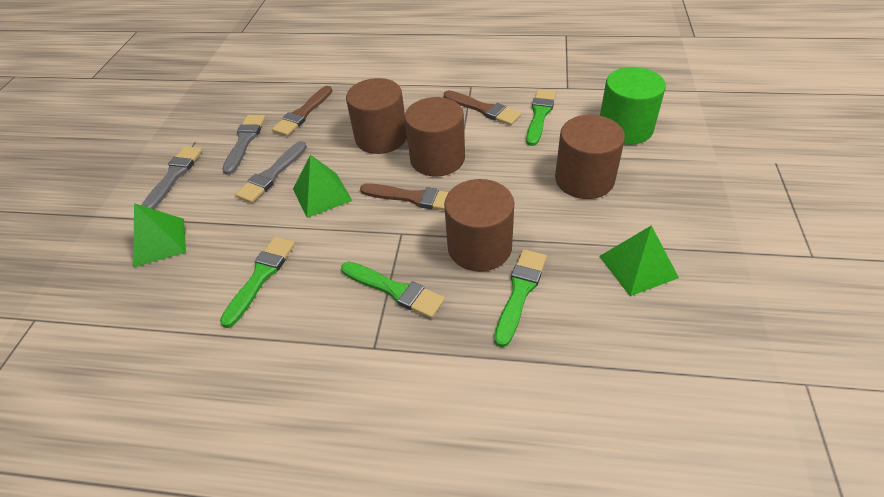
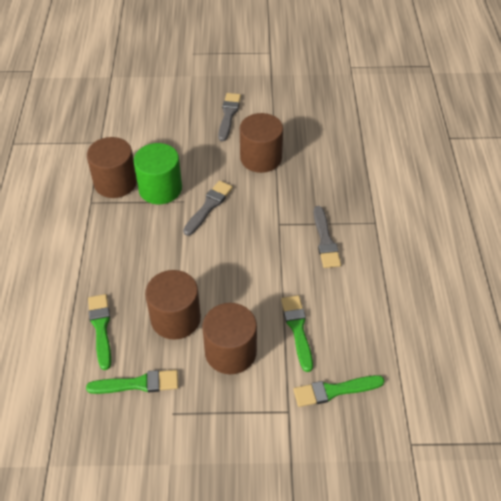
brown brush: 3 -> 0
green pyramid: 3 -> 0

